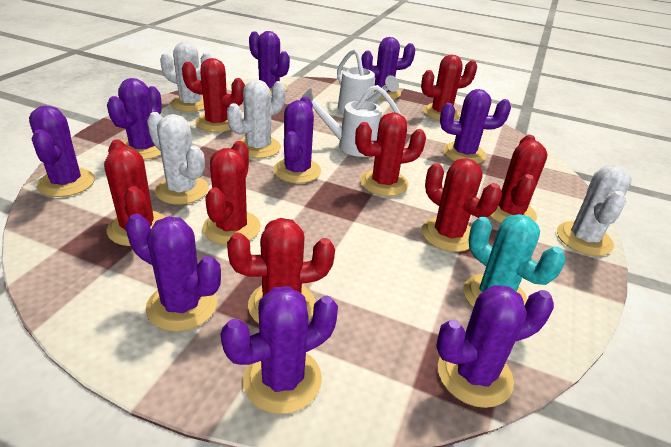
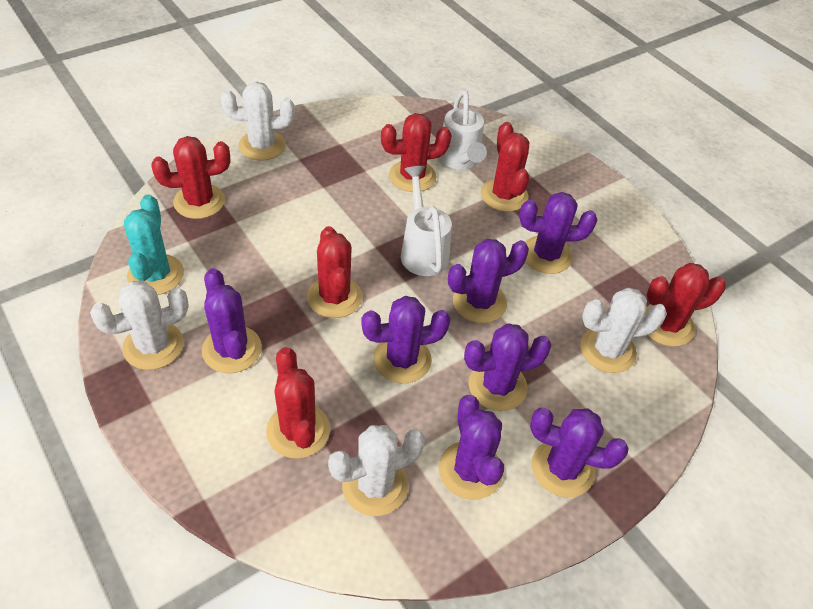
purple cactus: 9 -> 7
red cactus: 8 -> 6

